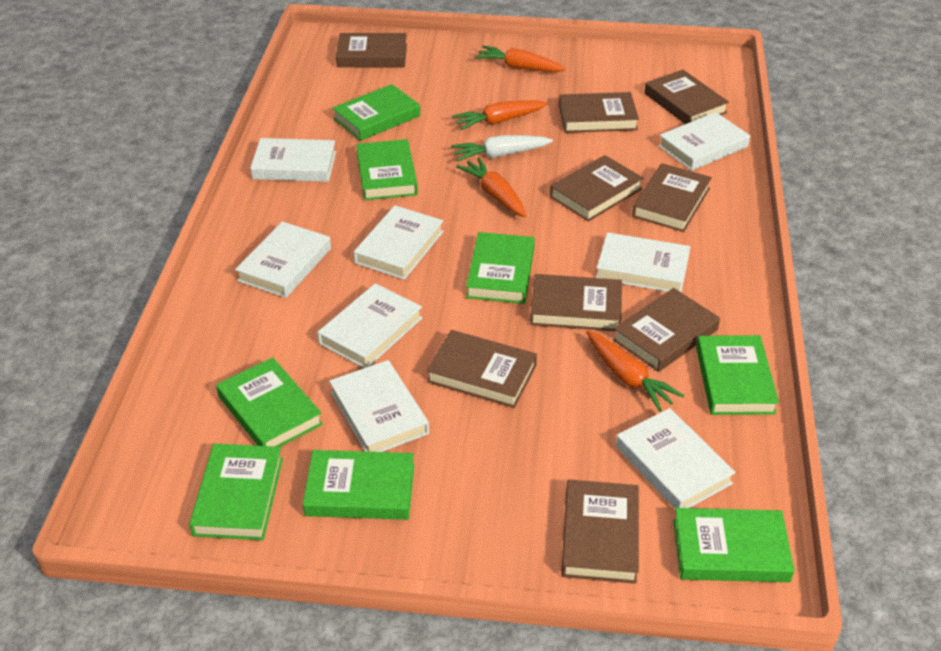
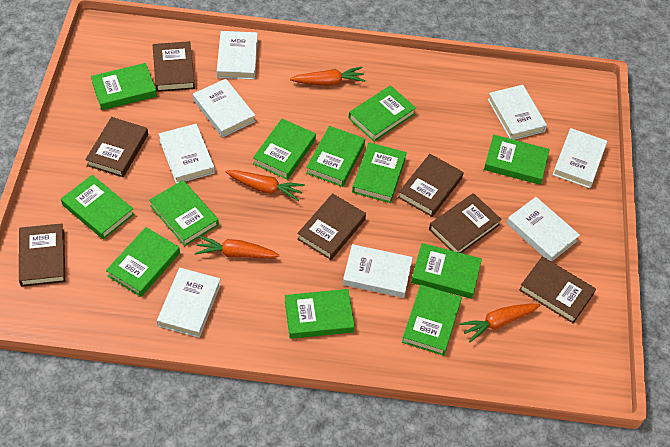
brown book: 9 -> 7
green book: 8 -> 12
white carrot: 1 -> 0

